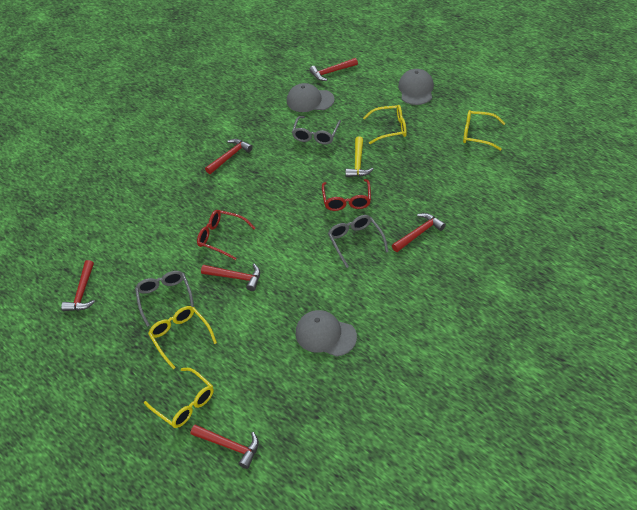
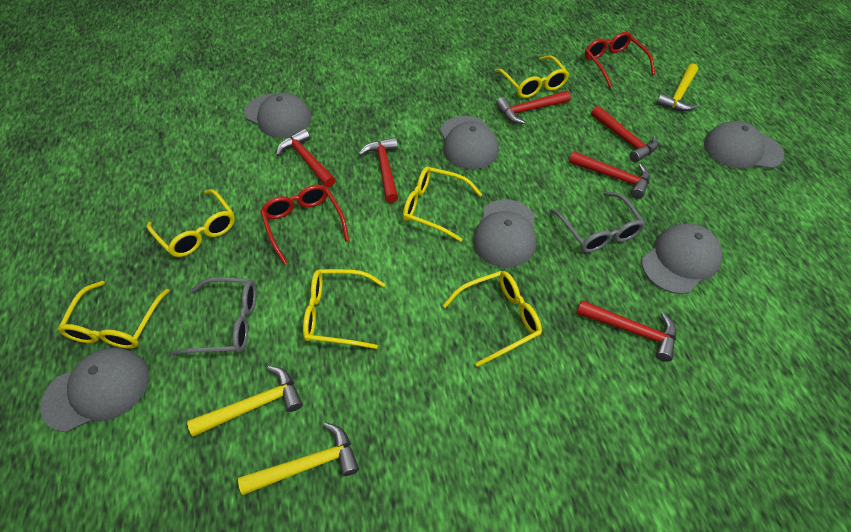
grey cap: 3 -> 6
grey glasses: 3 -> 2
yellow glasses: 4 -> 6
yellow hammer: 1 -> 3

